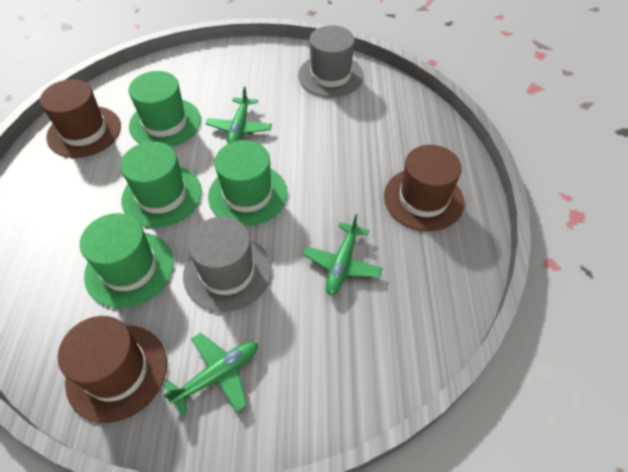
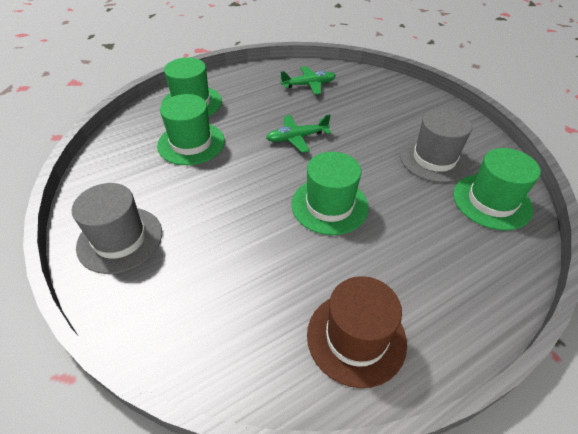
brown hat: 3 -> 1
green plane: 3 -> 2

